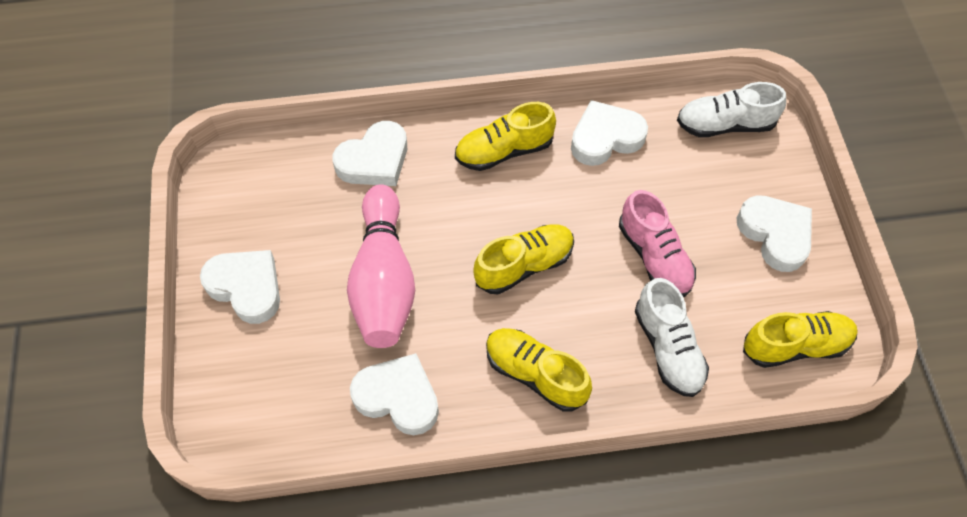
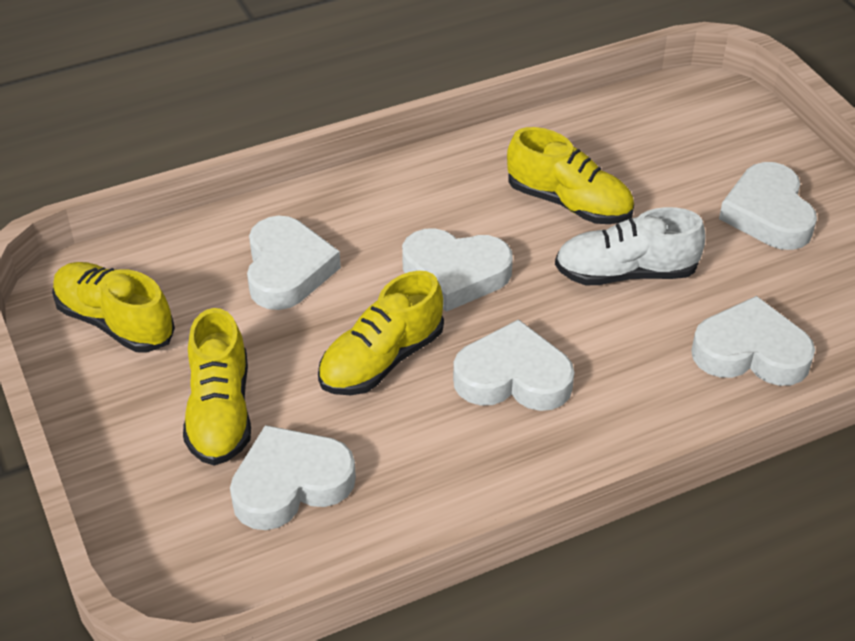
pink bowling pin: 1 -> 0
pink shoe: 1 -> 0
white heart: 5 -> 6
white shoe: 2 -> 1

